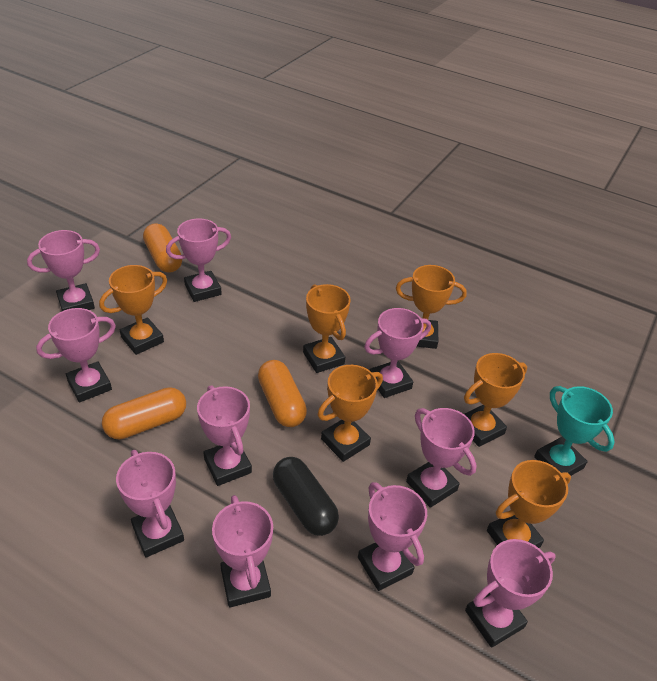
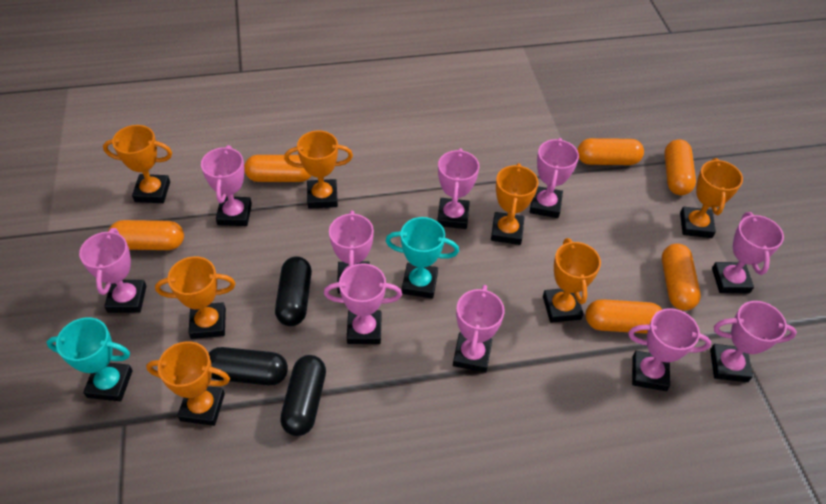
black capsule: 1 -> 3
orange capsule: 3 -> 6
orange trophy: 6 -> 7
turquoise trophy: 1 -> 2

